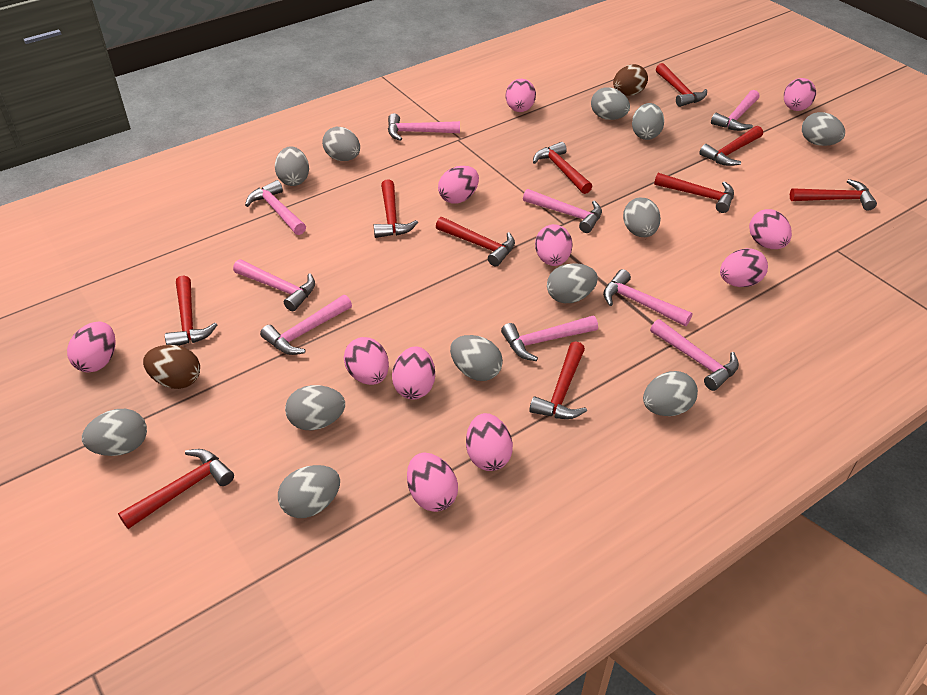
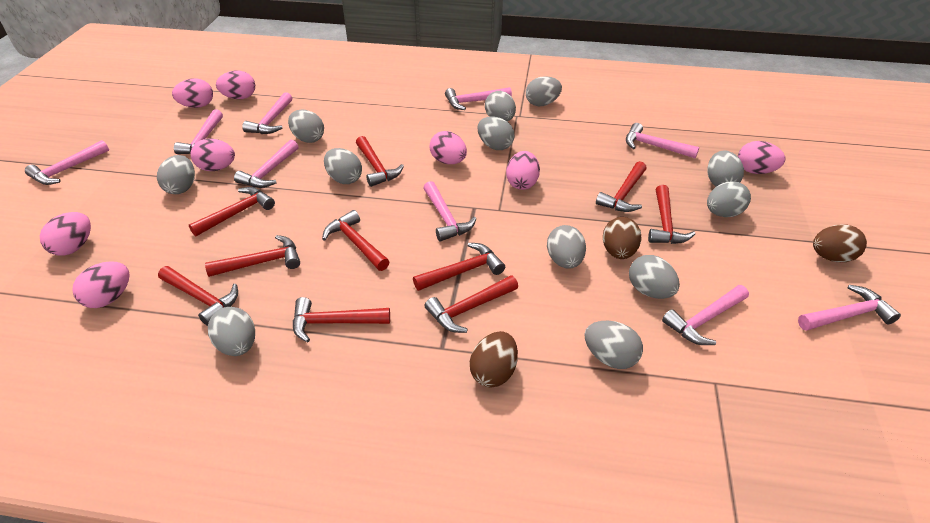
brown egg: 2 -> 3
pink egg: 11 -> 8

